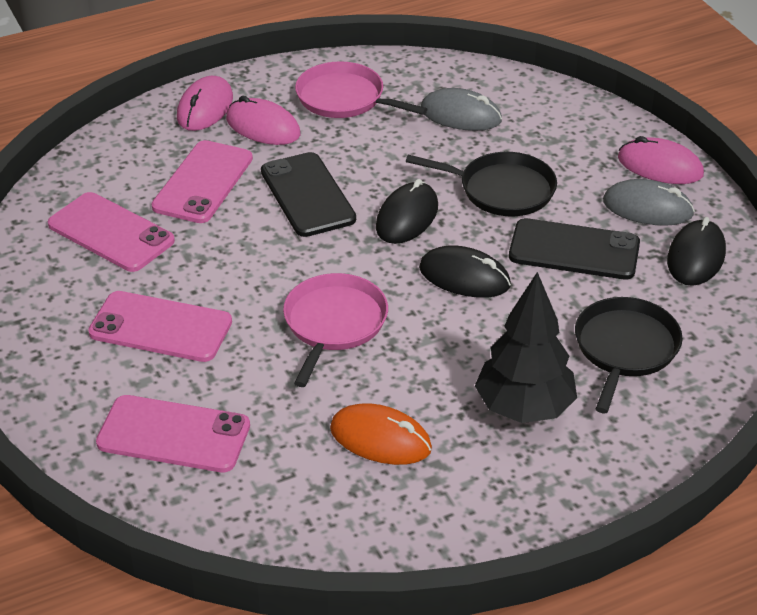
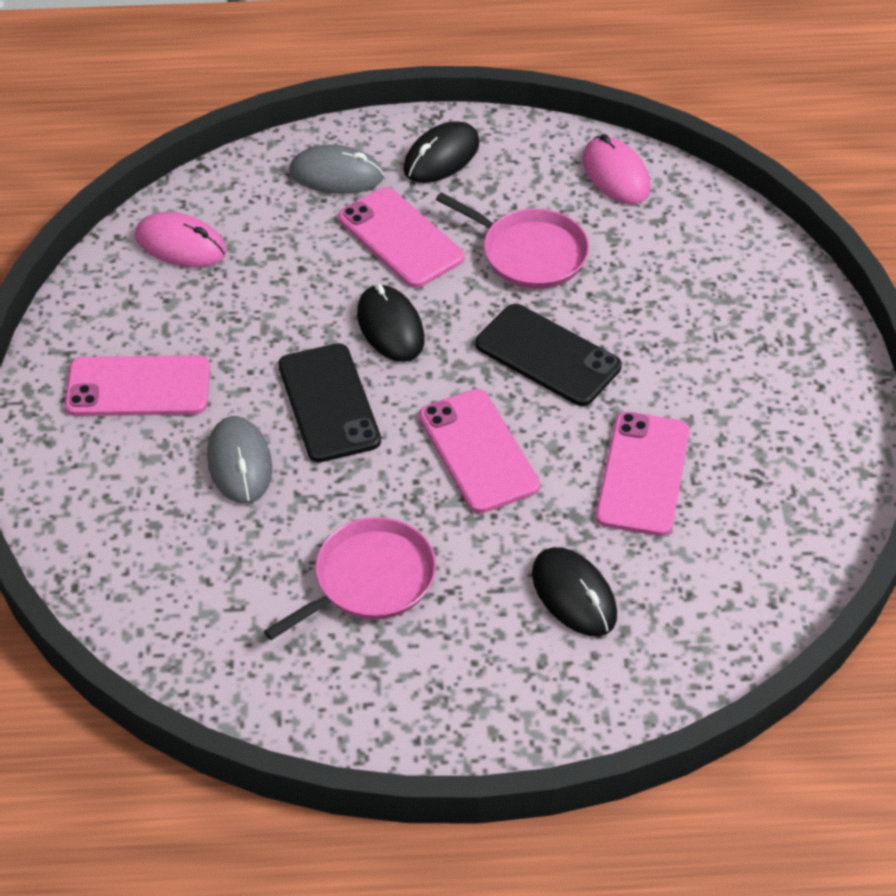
black pan: 2 -> 0
black tree: 1 -> 0
orange mouse: 1 -> 0
pink mouse: 3 -> 2

